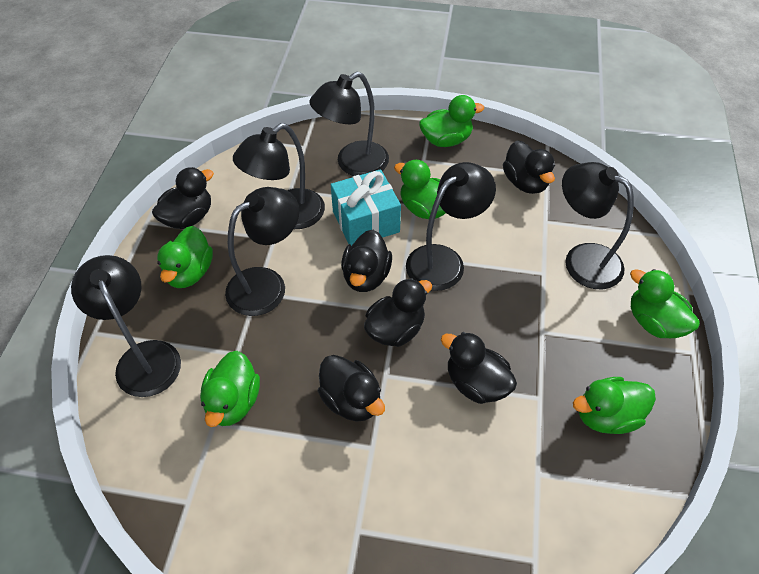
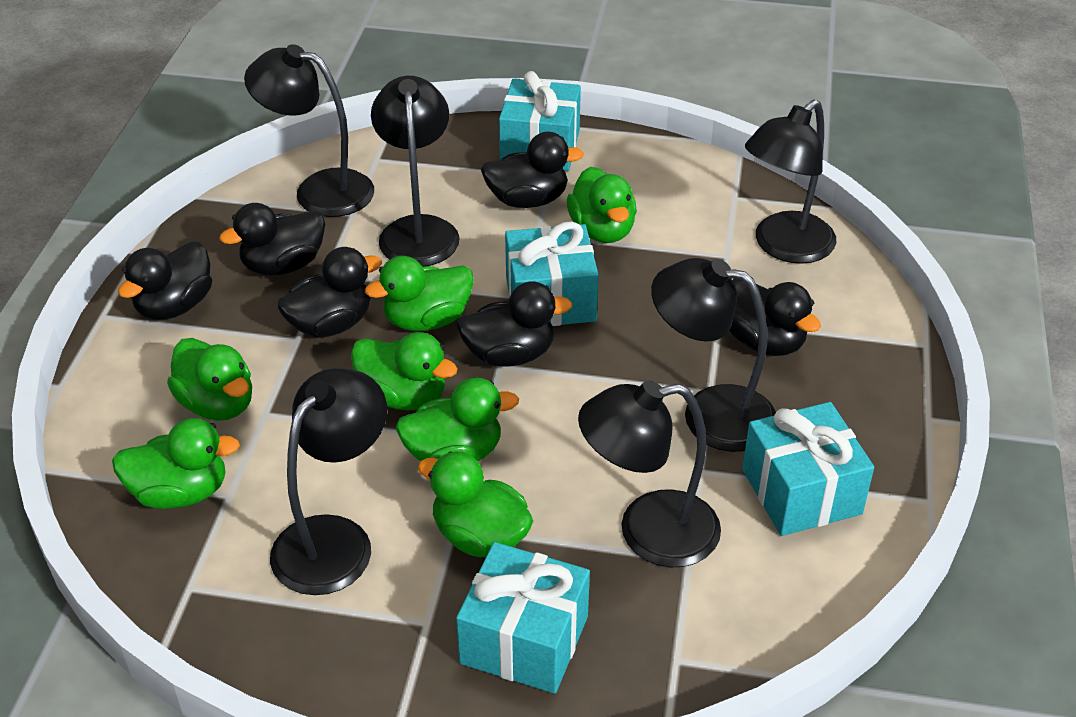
green duck: 6 -> 7
turquoise gift: 1 -> 4

